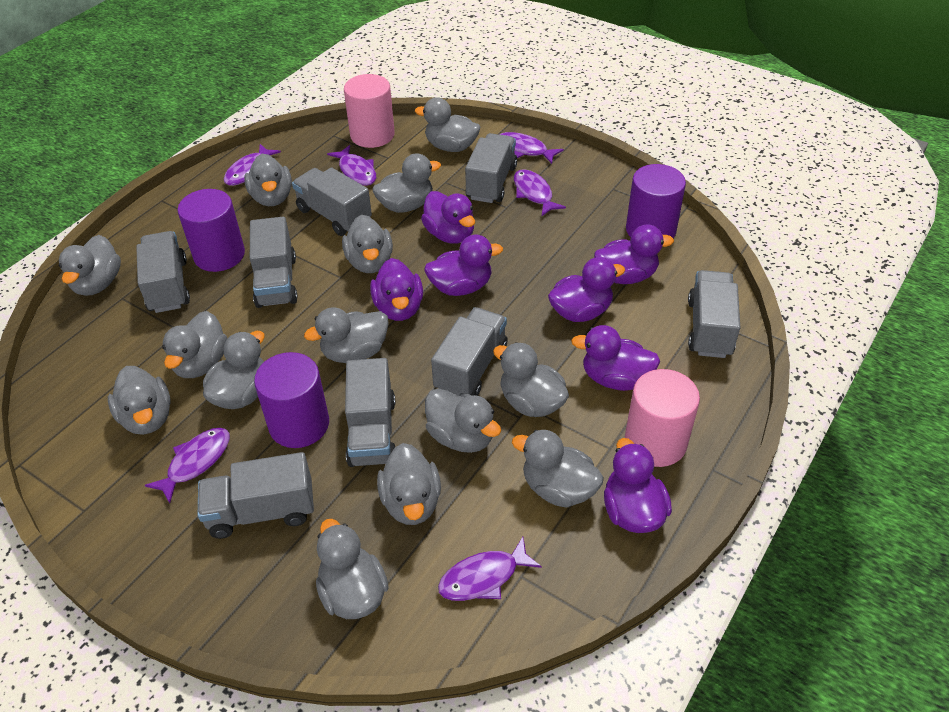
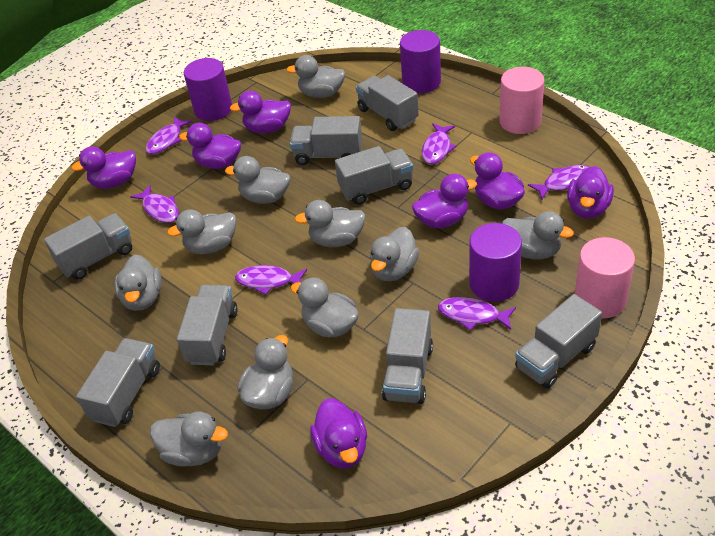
grey duck: 14 -> 10

